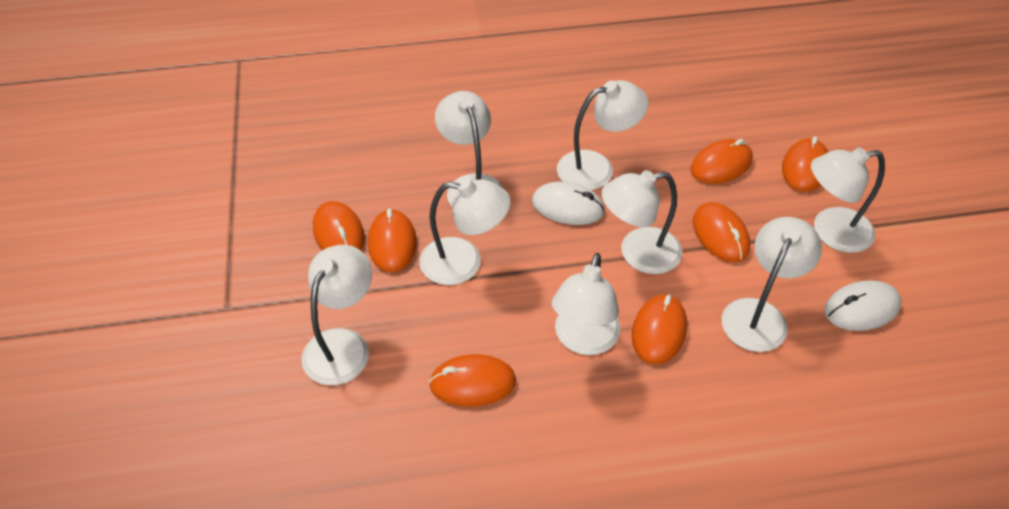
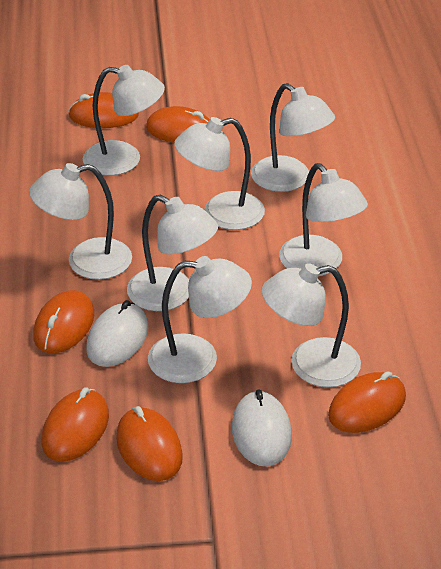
orange mouse: 7 -> 6

